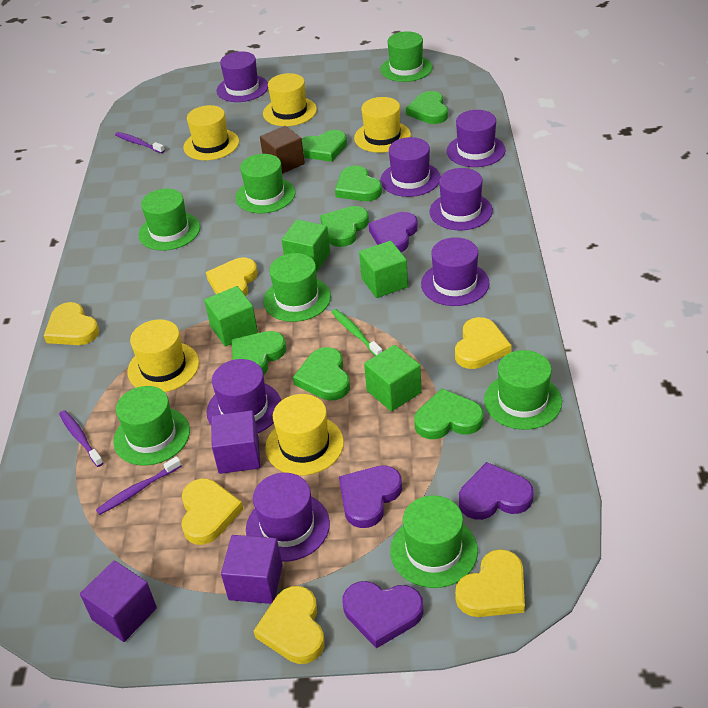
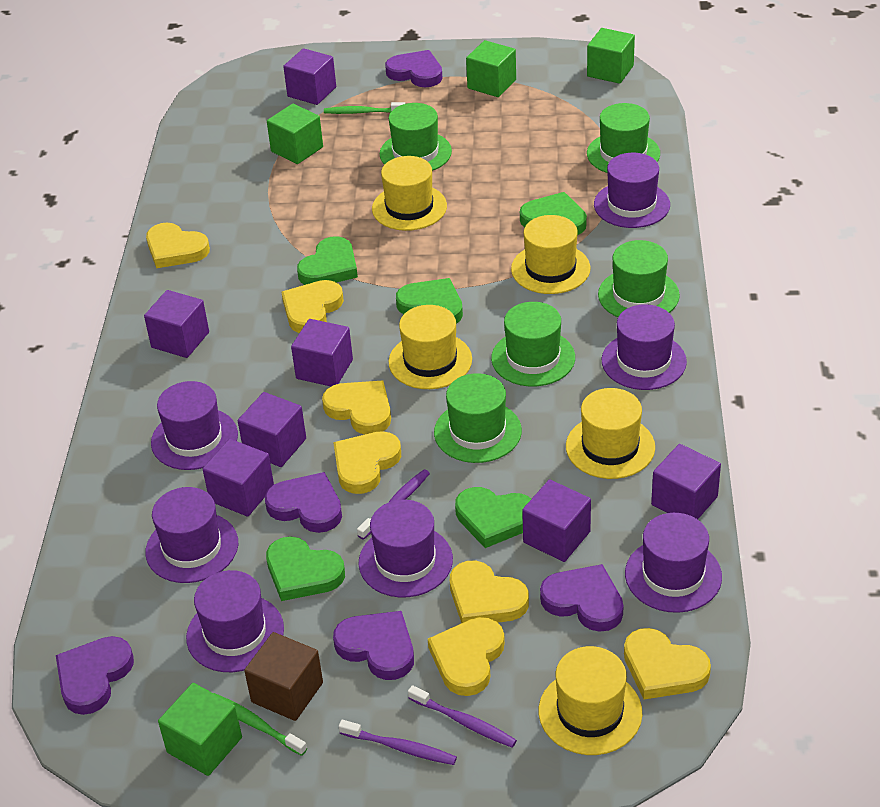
green hat: 7 -> 5
green heart: 7 -> 5
green toothbrush: 1 -> 2
purple cube: 3 -> 7
purple heart: 4 -> 5
yellow heart: 6 -> 7

